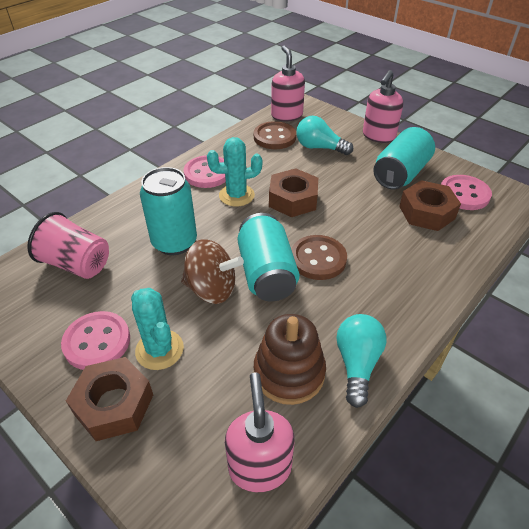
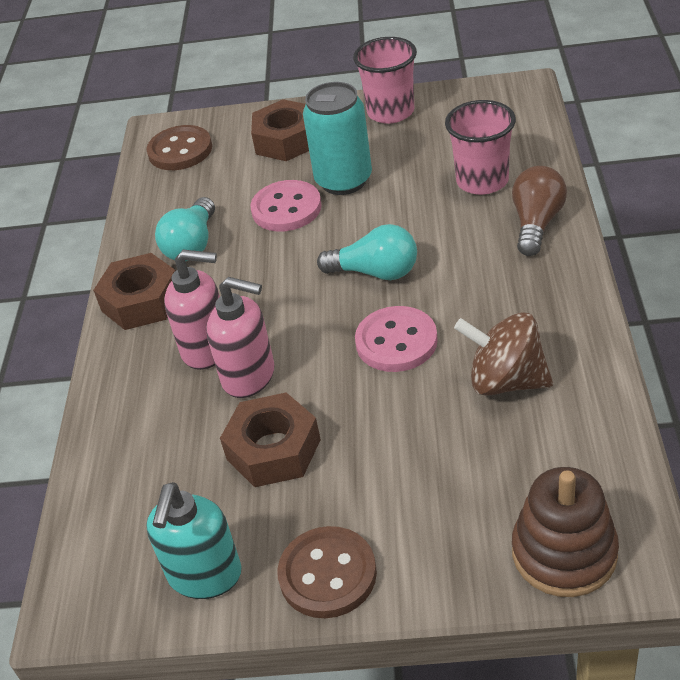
brown light bulb: 0 -> 1
pink button: 3 -> 2
pink cup: 1 -> 2
pink soap dispenser: 3 -> 2
turquoise cactus: 2 -> 0
turquoise can: 3 -> 1
turquoise soap dispenser: 0 -> 1

